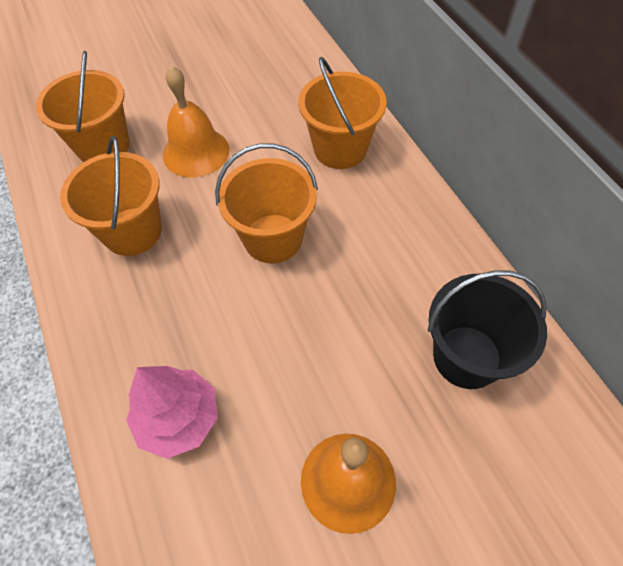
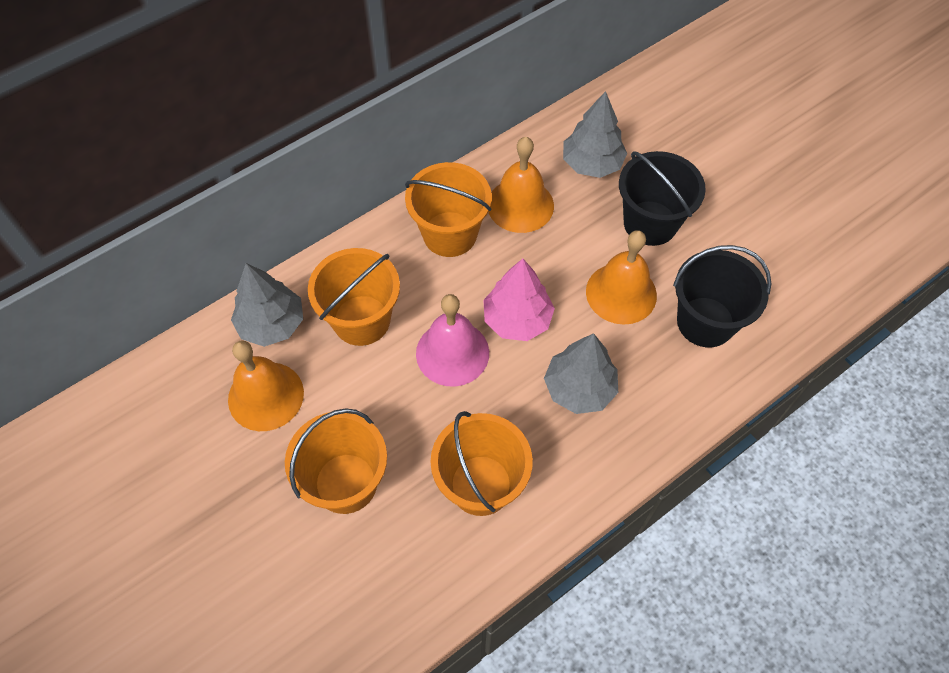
black bucket: 1 -> 2
grey tree: 0 -> 3
orange bell: 2 -> 3
pink bell: 0 -> 1

